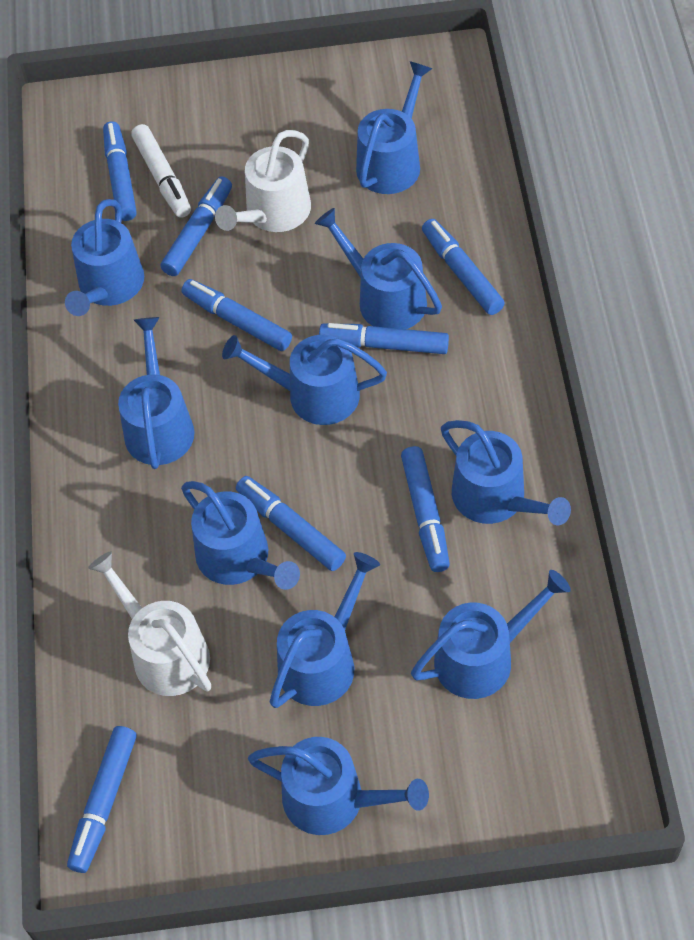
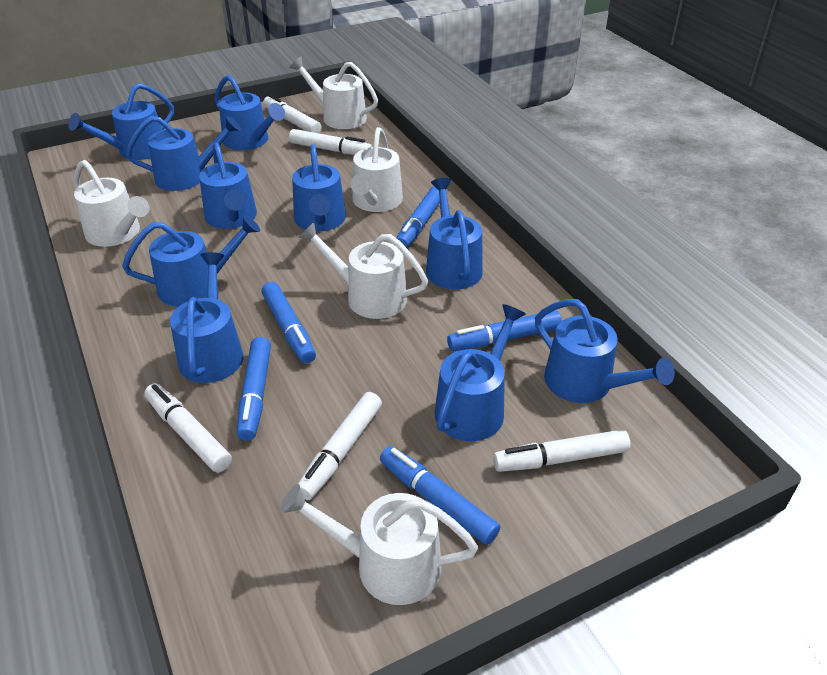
blue marker: 8 -> 5
white marker: 1 -> 5
white watering can: 2 -> 5

